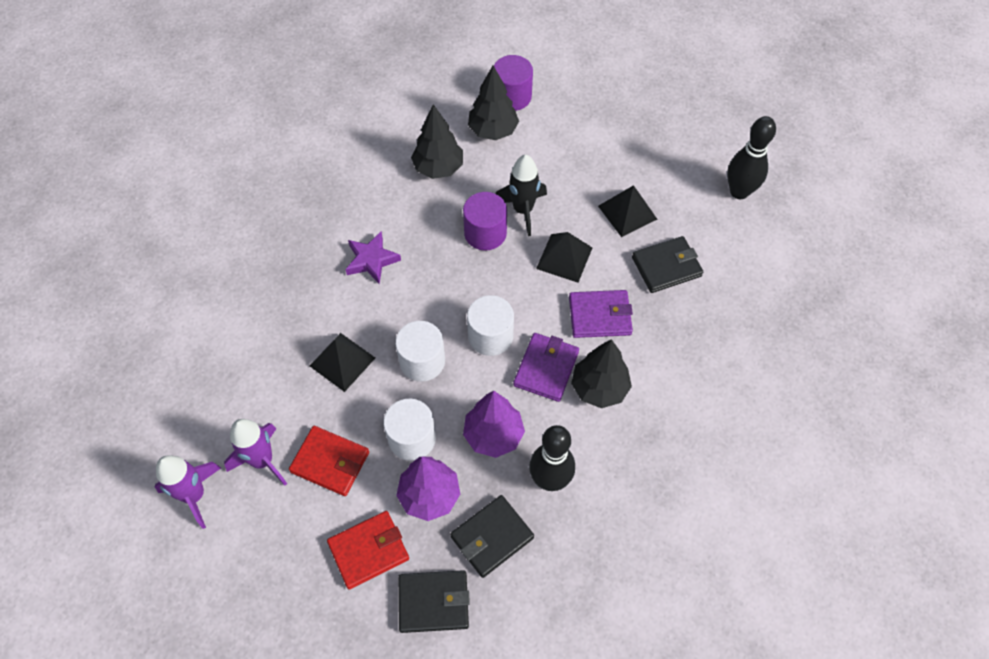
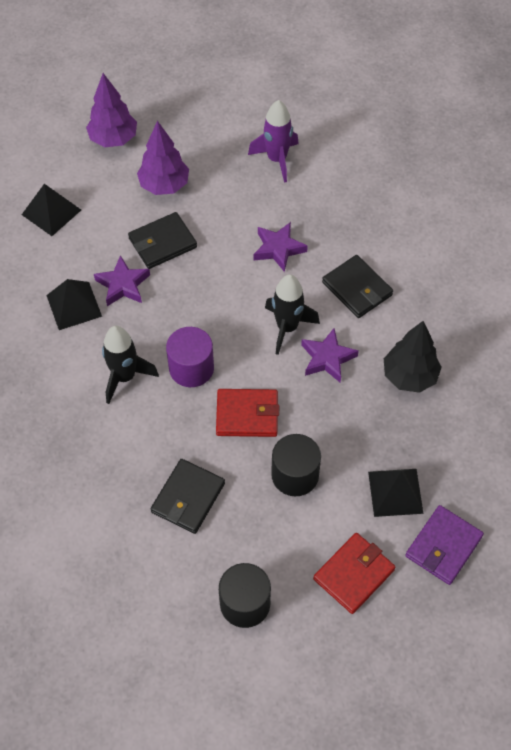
black bowling pin: 2 -> 0
black cylinder: 0 -> 2
black rocket: 1 -> 2
black tree: 3 -> 1
purple cylinder: 2 -> 1
purple rocket: 2 -> 1
purple star: 1 -> 3
purple wallet: 2 -> 1
white cylinder: 3 -> 0

